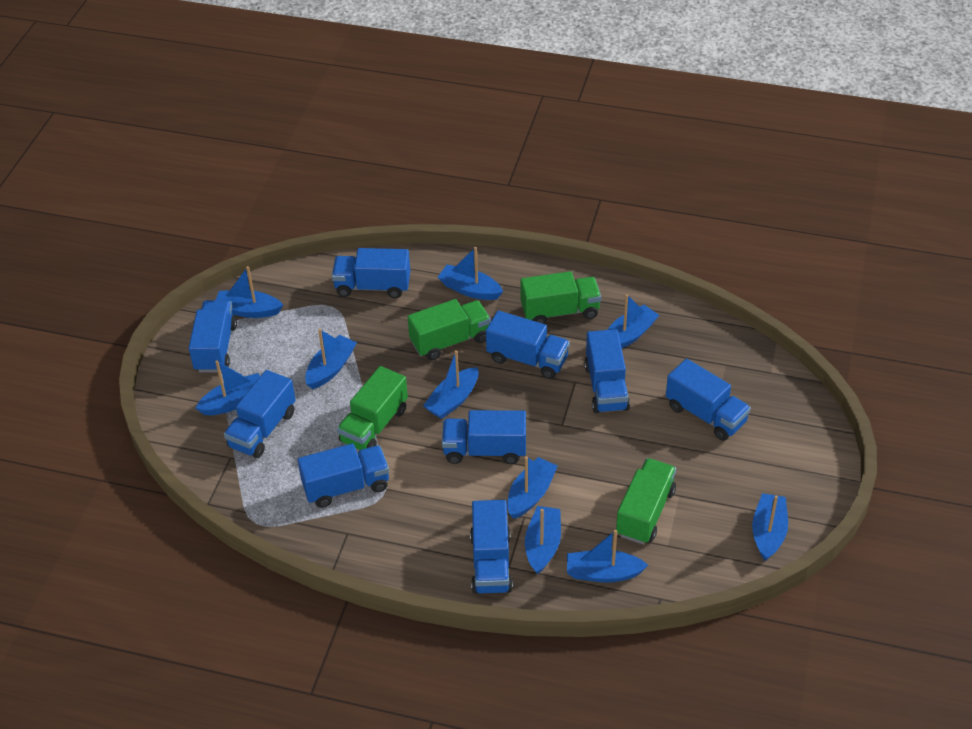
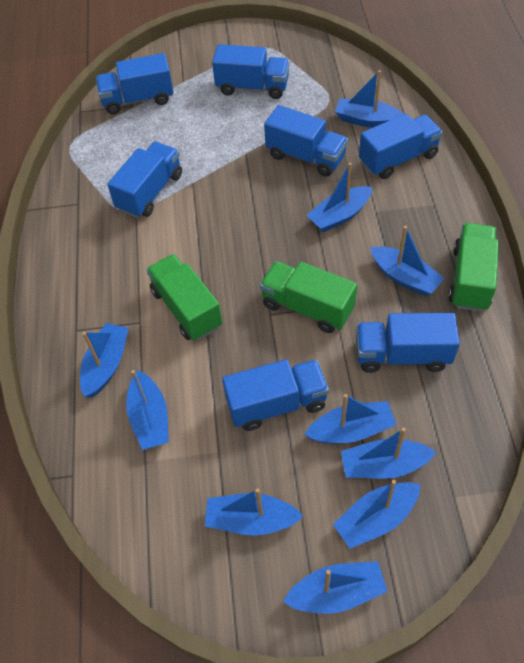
blue truck: 9 -> 7
green truck: 4 -> 3

